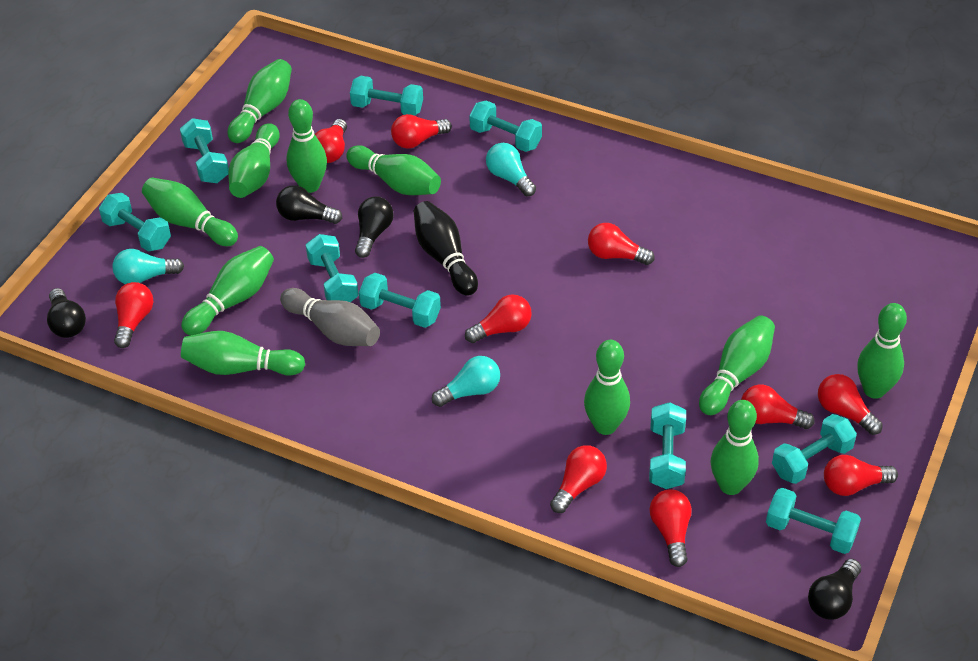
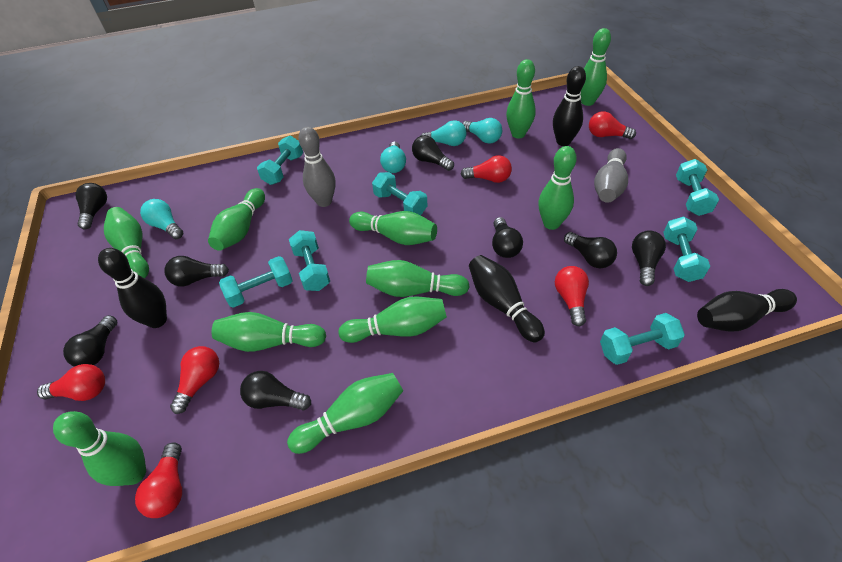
black bowling pin: 1 -> 4
black light bulb: 4 -> 8
grey bowling pin: 1 -> 2
red light bulb: 10 -> 6
turquoise dumbbell: 9 -> 7
turquoise light bulb: 3 -> 4

